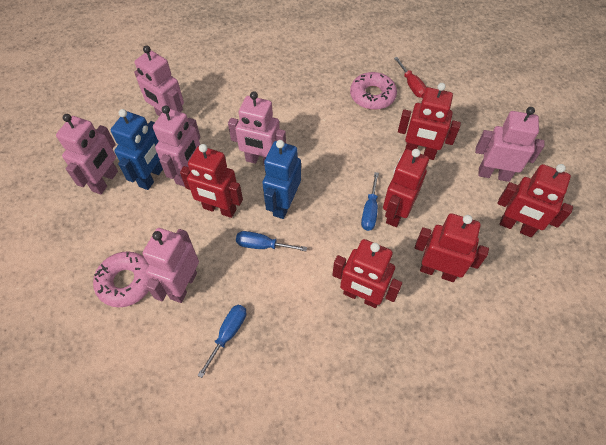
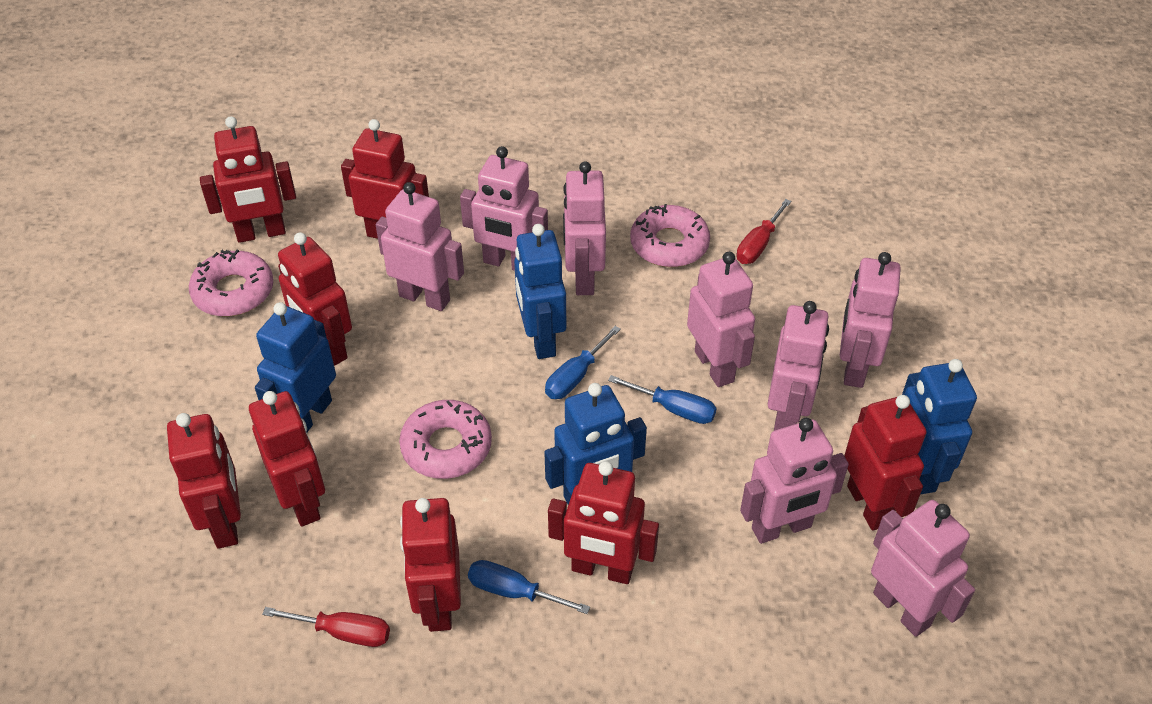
blue robot: 2 -> 4
pink donut: 2 -> 3
pink robot: 6 -> 8
red robot: 6 -> 8
red screwdriver: 1 -> 2

